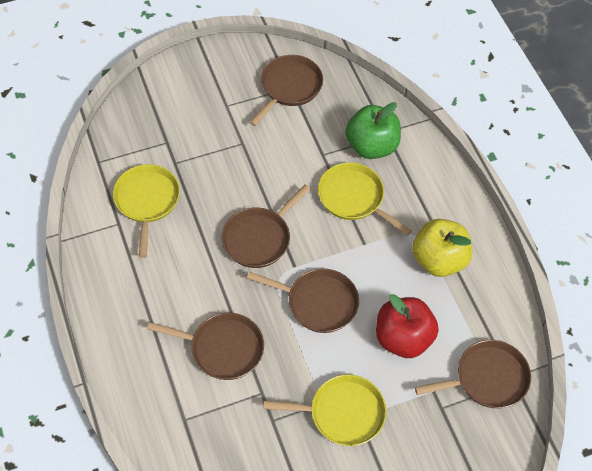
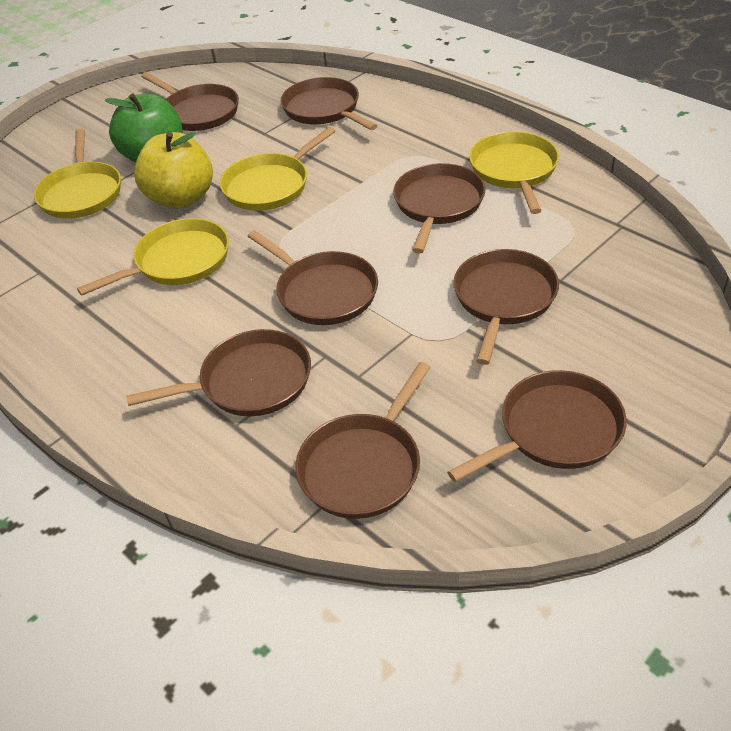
brown pan: 5 -> 8
red apple: 1 -> 0
yellow pan: 3 -> 4

